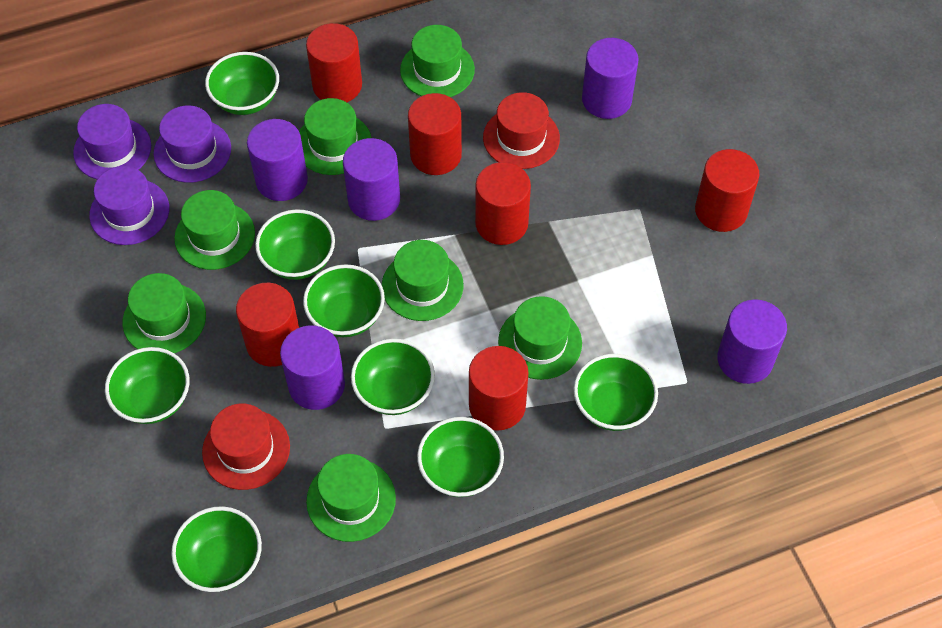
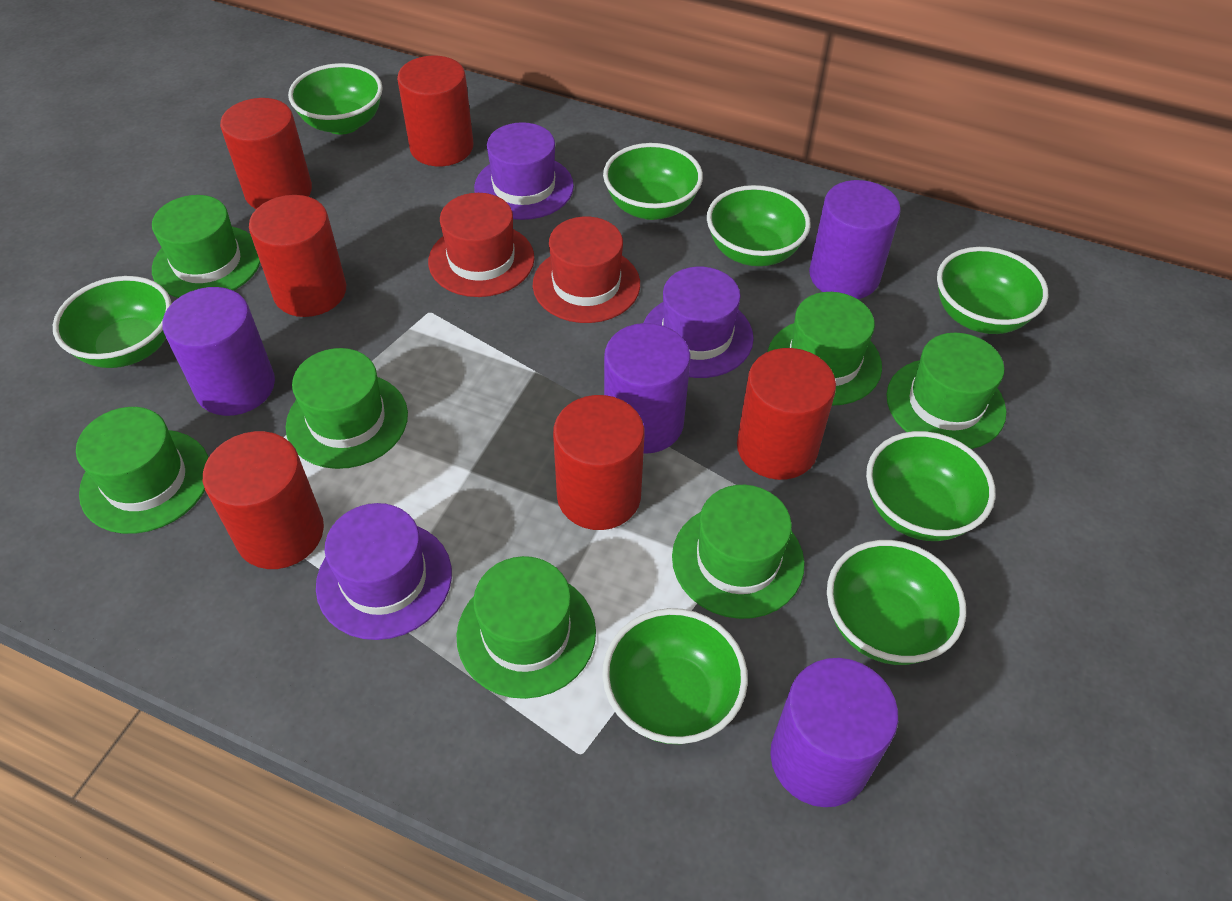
purple cylinder: 5 -> 4

